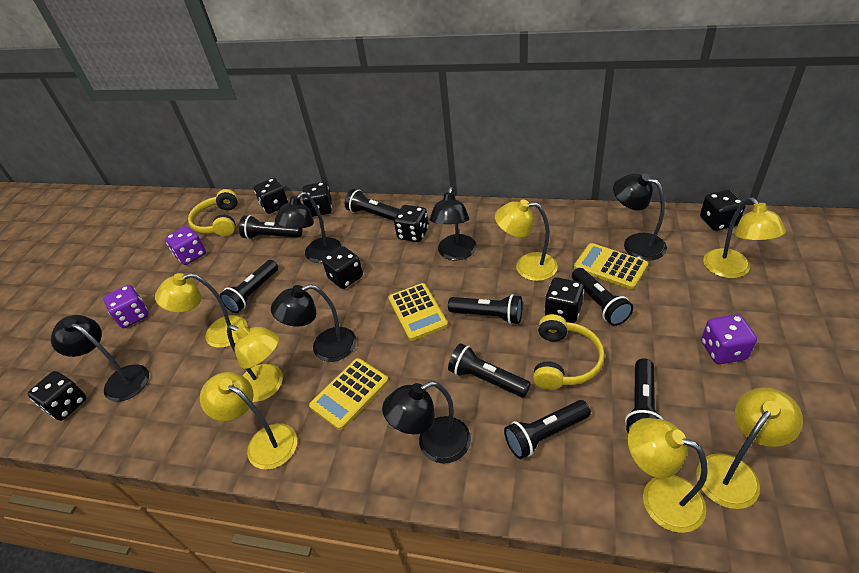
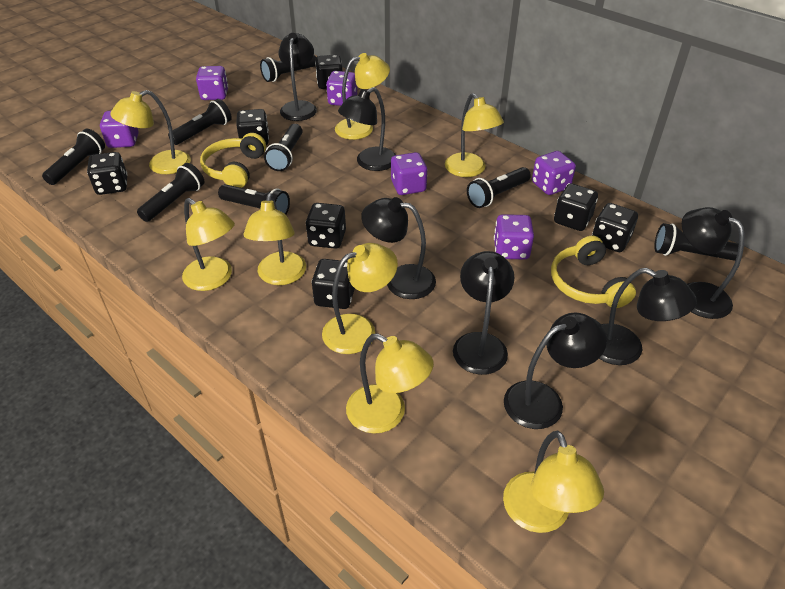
black lamp: 6 -> 7
purple dice: 3 -> 6
yellow calculator: 3 -> 0
yellow lamp: 7 -> 8

